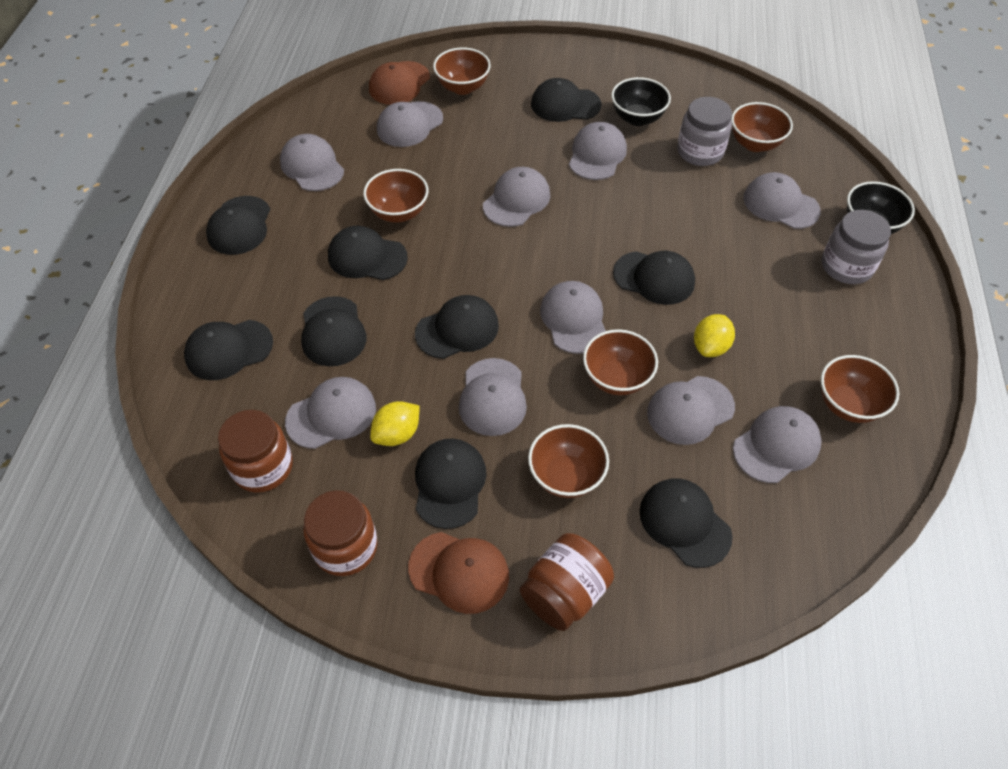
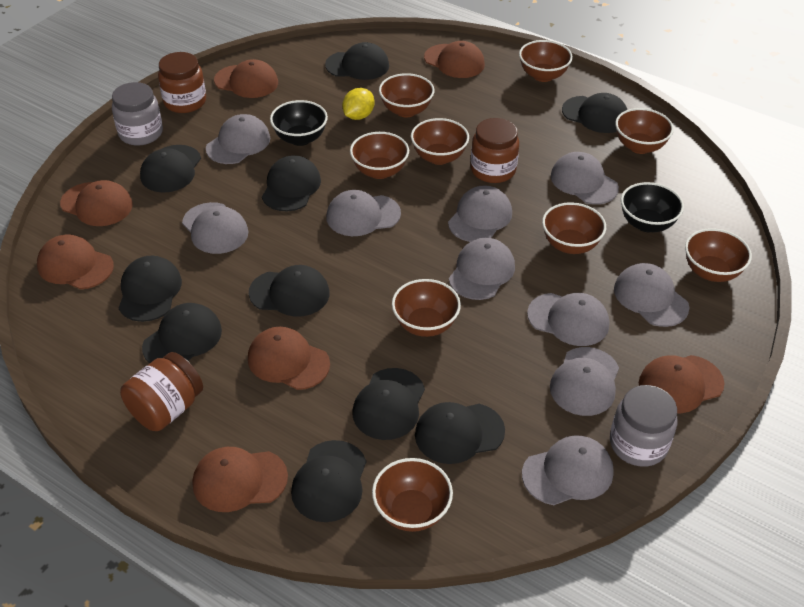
black cap: 9 -> 10
brown bowl: 6 -> 9
brown cap: 2 -> 7
yellow lemon: 2 -> 1

